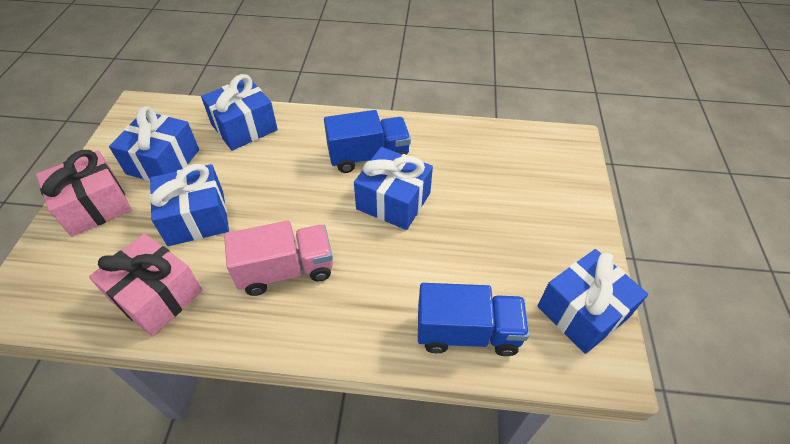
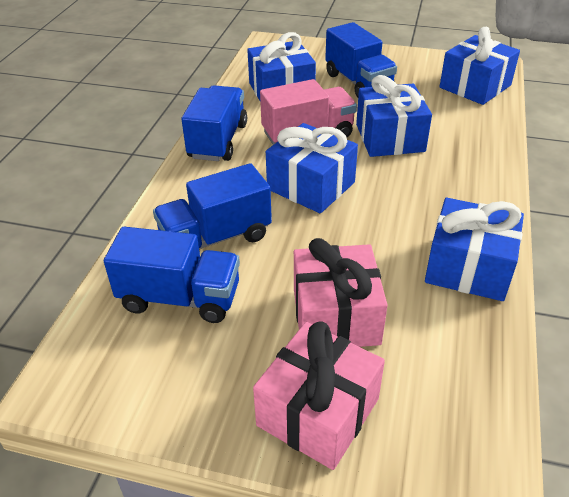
blue truck: 2 -> 4

